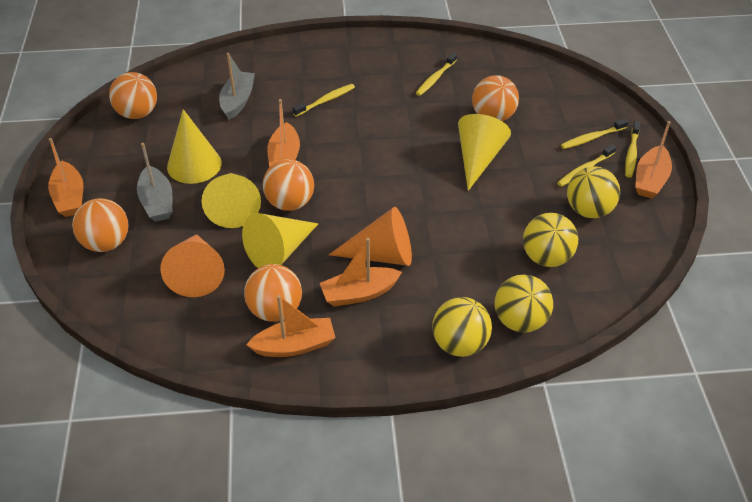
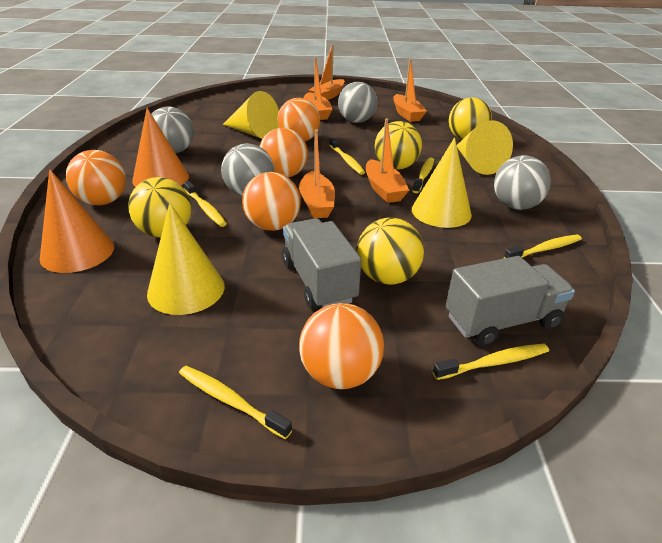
grey ball: 0 -> 4
grey boat: 2 -> 0
grey truck: 0 -> 2
yellow toothbrush: 5 -> 6

